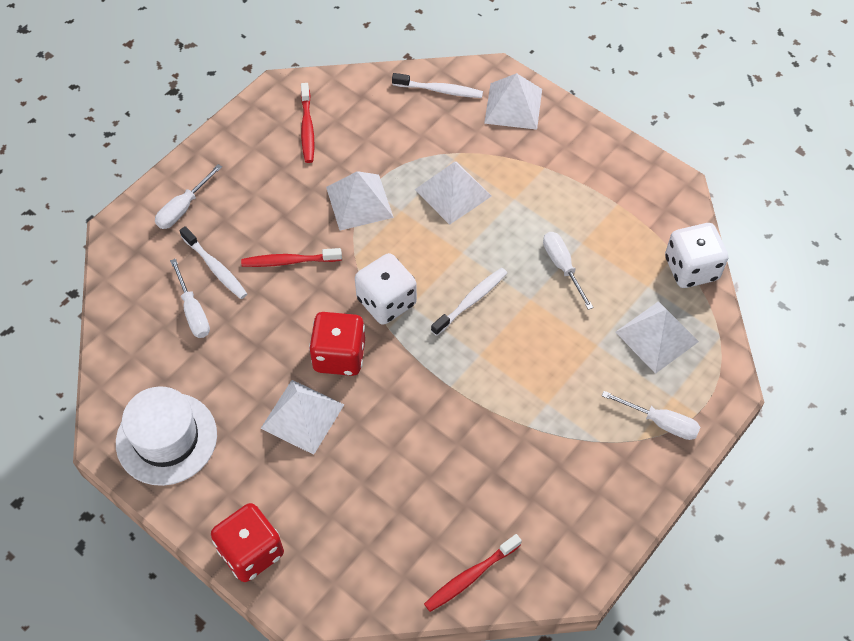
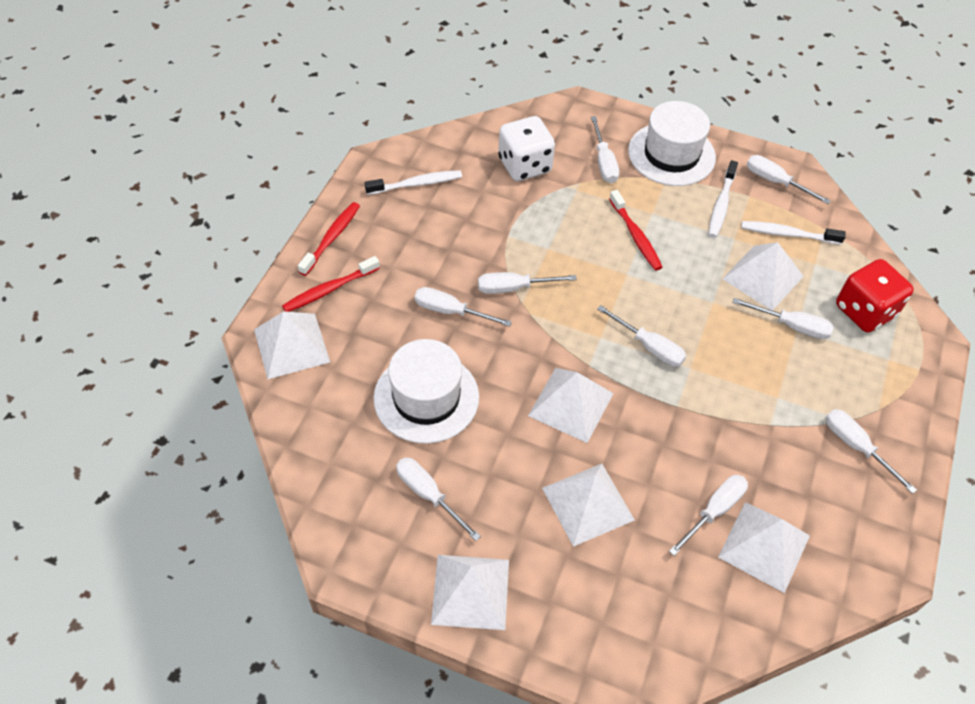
red dice: 2 -> 1
white dice: 2 -> 1
white hat: 1 -> 2
white pyramid: 5 -> 6
white screwdriver: 4 -> 9

